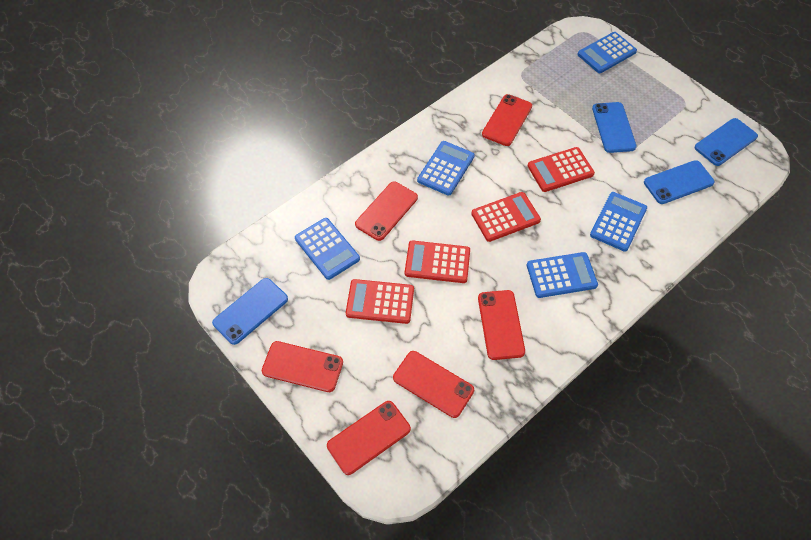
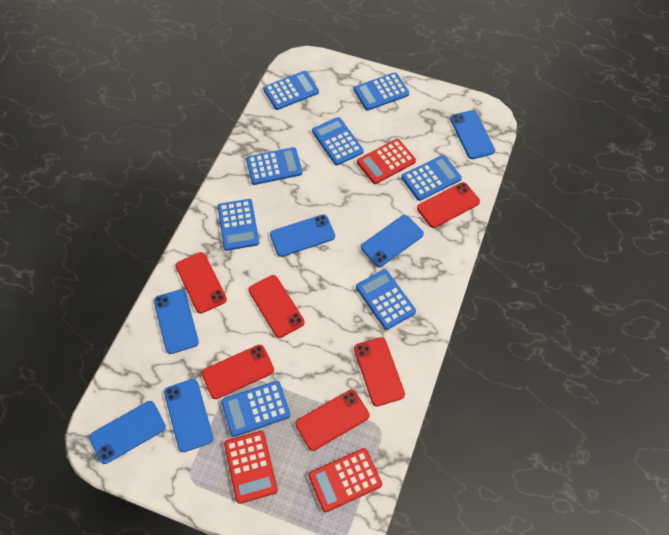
blue calculator: 5 -> 8
blue phone: 4 -> 6
red calculator: 4 -> 3

